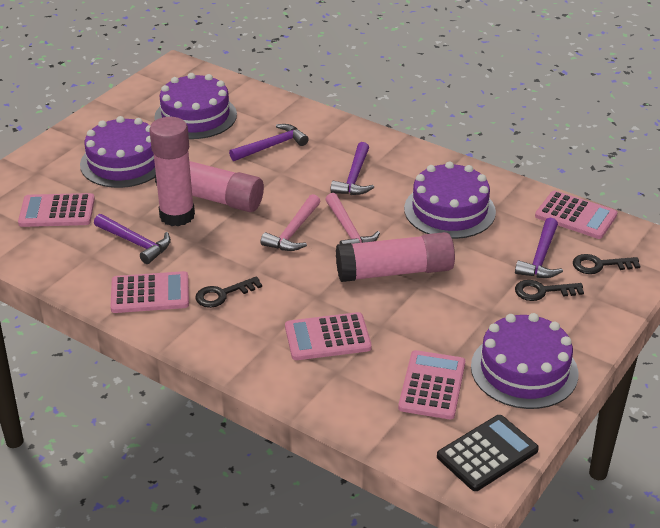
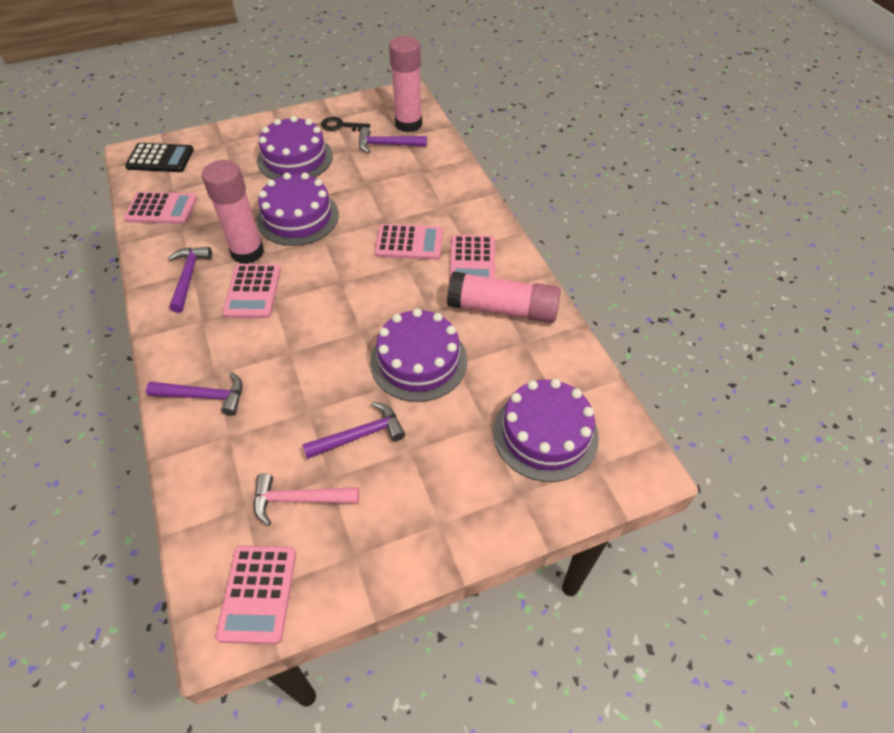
black key: 3 -> 1
pink hammer: 2 -> 1

